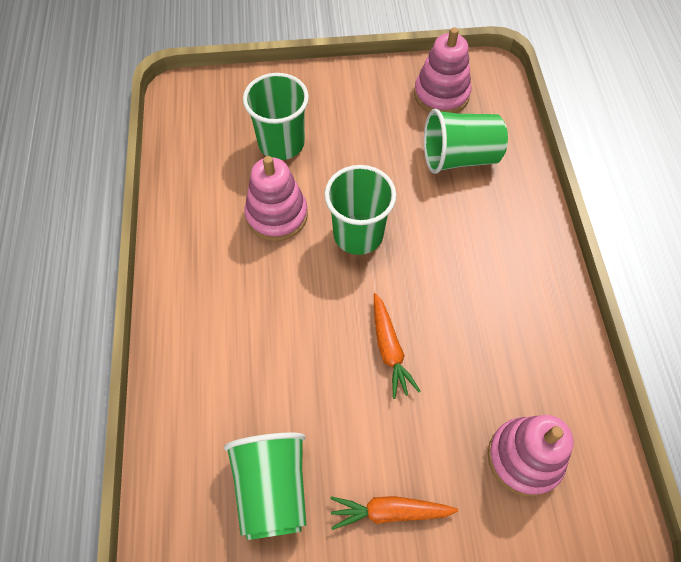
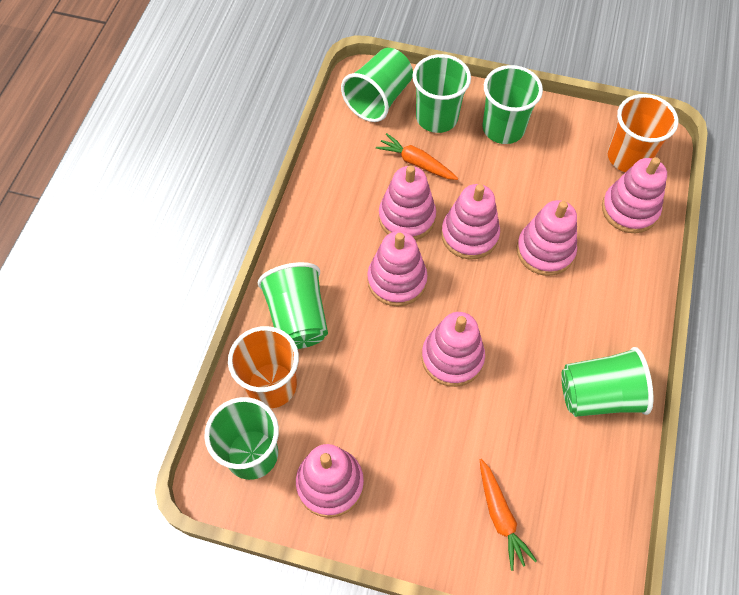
green cup: 4 -> 6
orange cup: 0 -> 2
pink stacking toy: 3 -> 7

